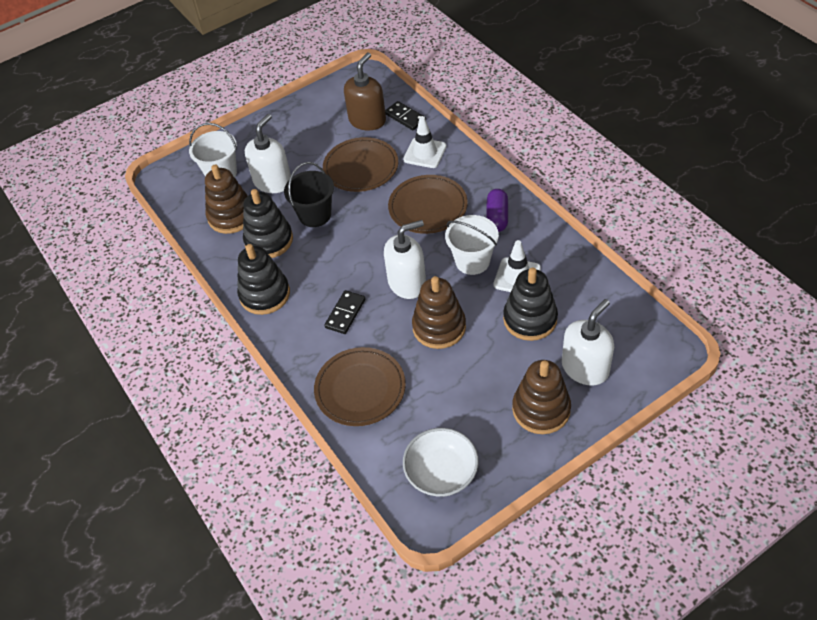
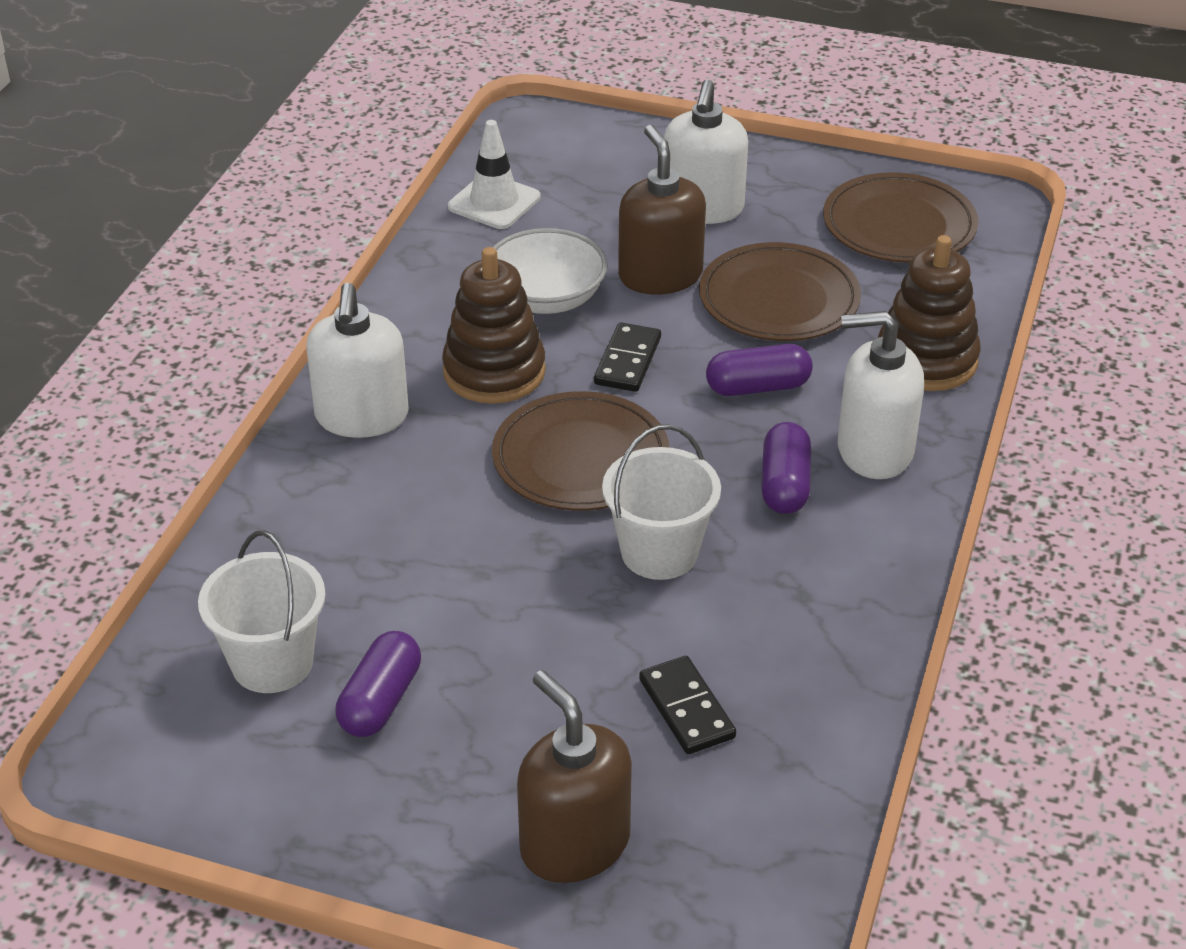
black bucket: 1 -> 0
black stacking toy: 3 -> 0
brown soap dispenser: 1 -> 2
brown stacking toy: 3 -> 2
purple capsule: 1 -> 3
white traffic cone: 2 -> 1

